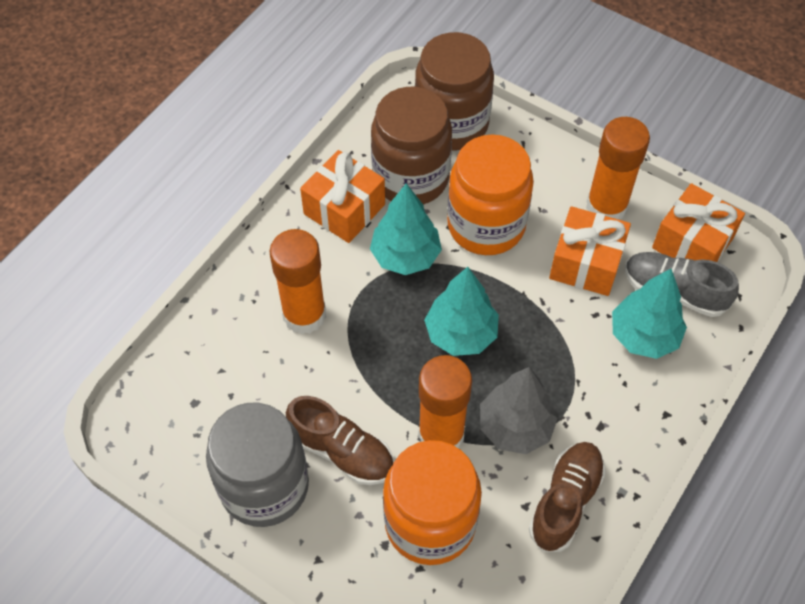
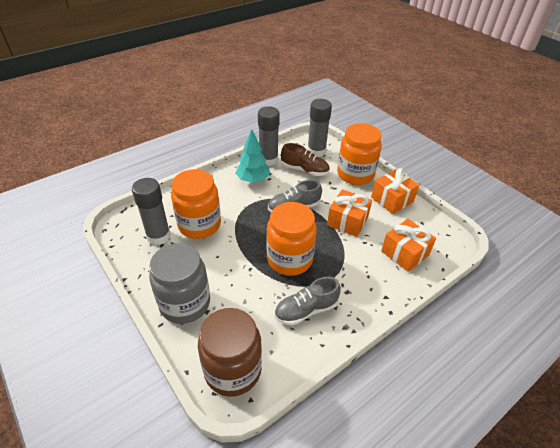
brown jar: 2 -> 1
brown shoe: 2 -> 1
grey glue stick: 0 -> 3
grey shoe: 1 -> 2
grey tree: 1 -> 0
orange glue stick: 3 -> 0
orange jar: 2 -> 3
turquoise tree: 3 -> 1

